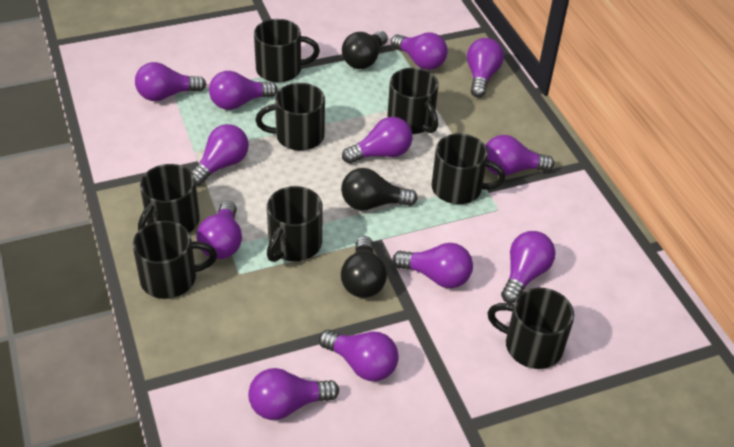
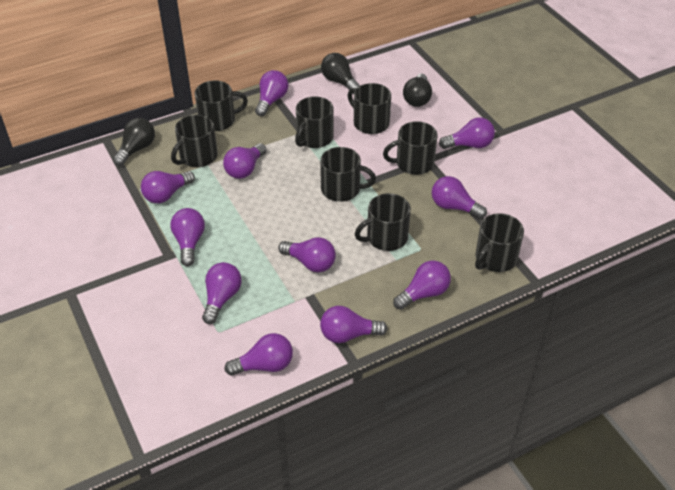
purple light bulb: 12 -> 11

